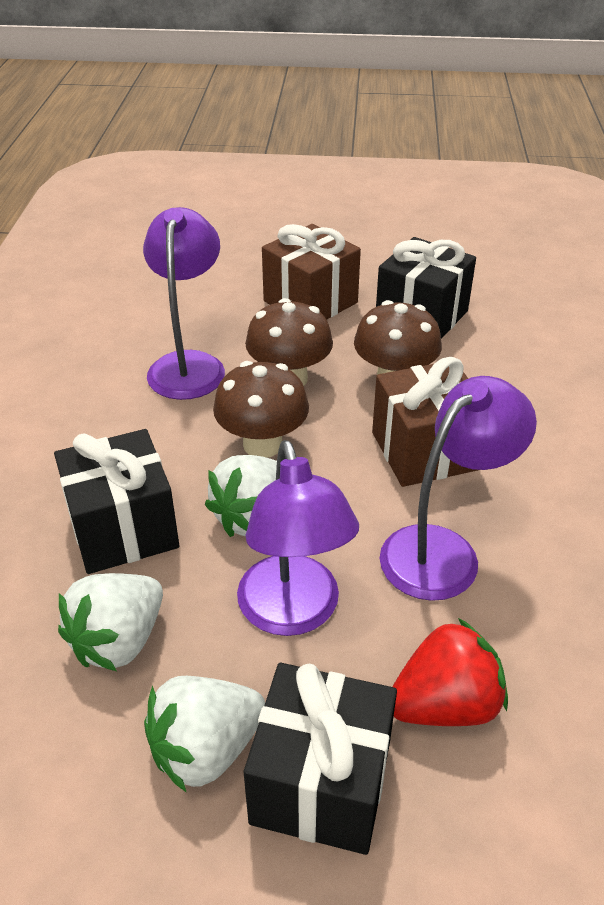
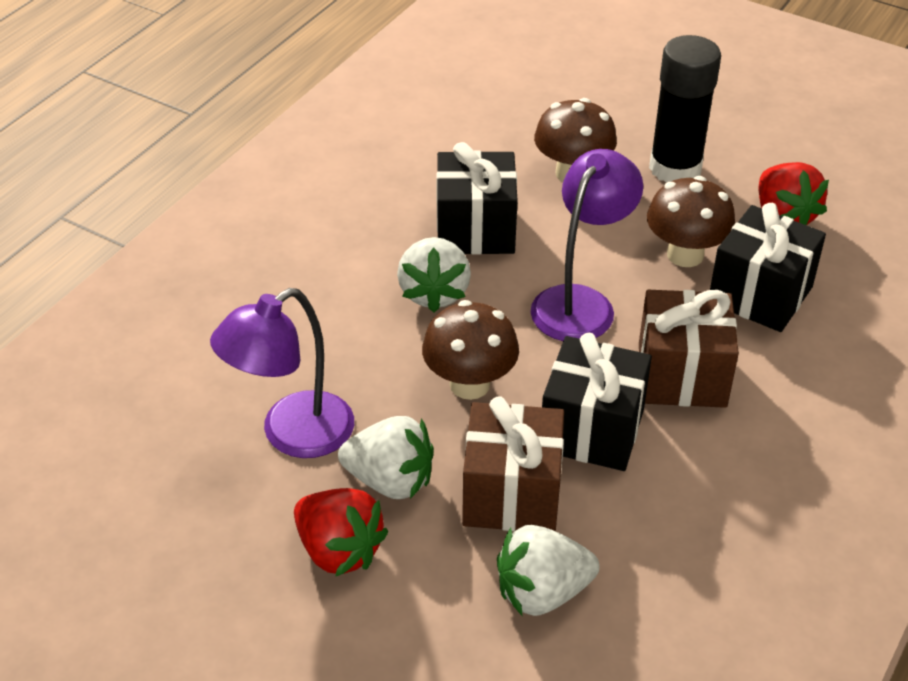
black glue stick: 0 -> 1
purple lamp: 3 -> 2
red strawberry: 1 -> 2

